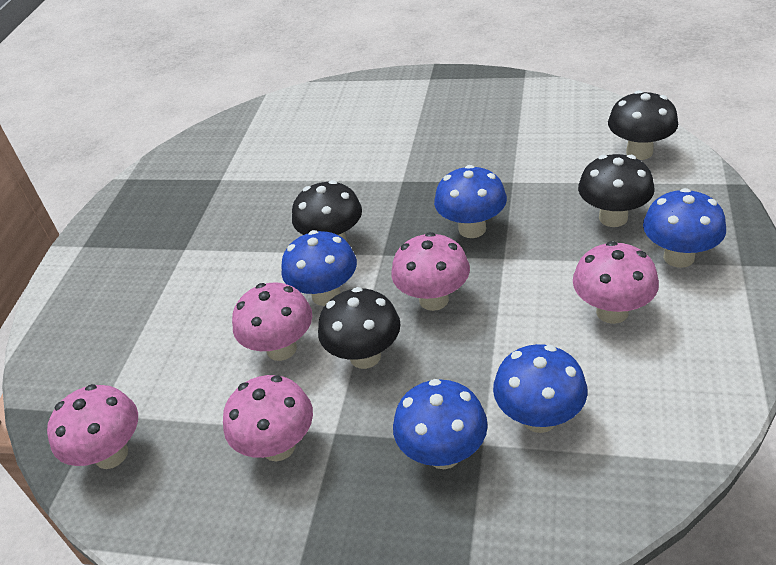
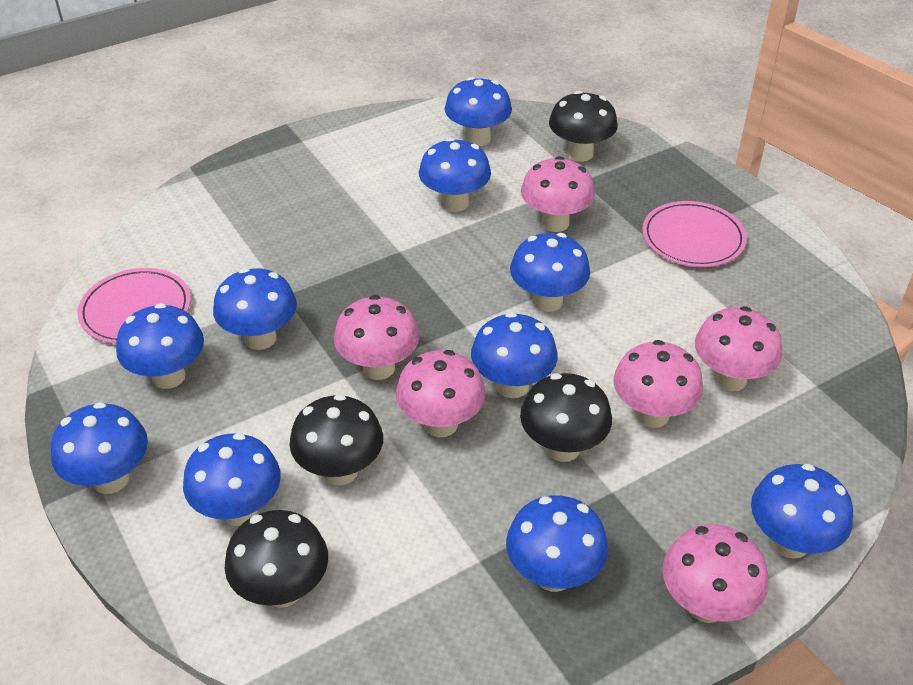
blue mushroom: 5 -> 10
pink mushroom: 5 -> 6
pink plate: 0 -> 2

